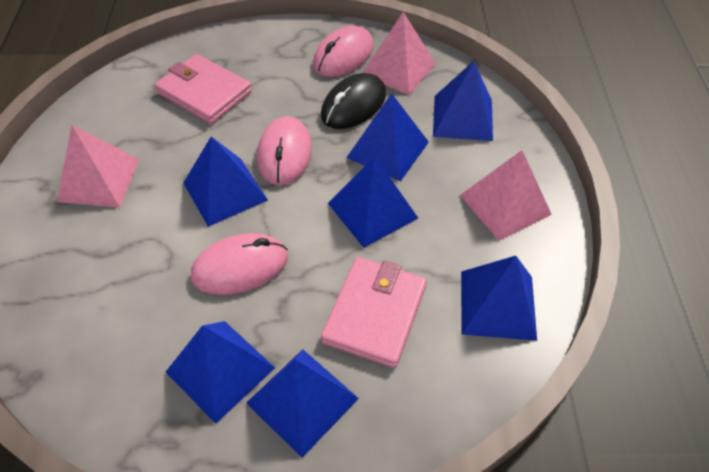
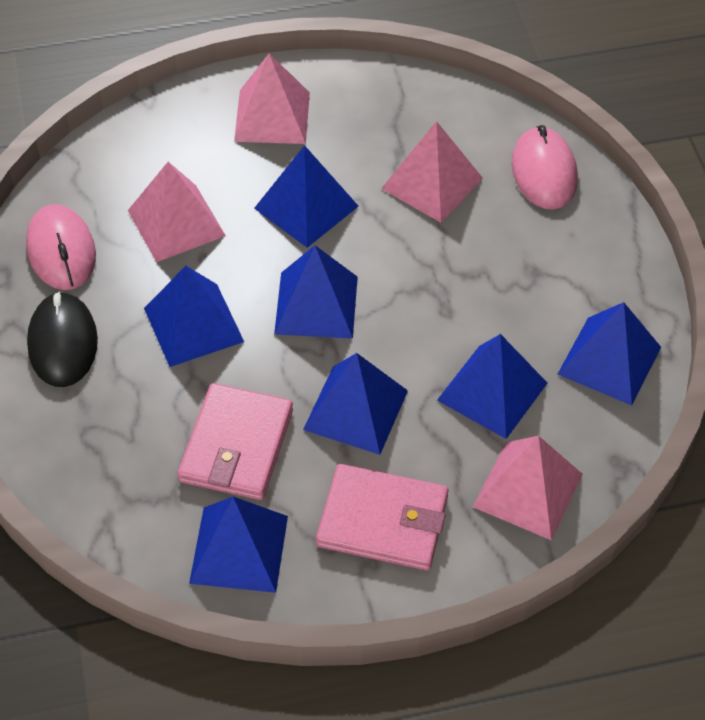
pink mouse: 3 -> 2
pink pyramid: 3 -> 4

